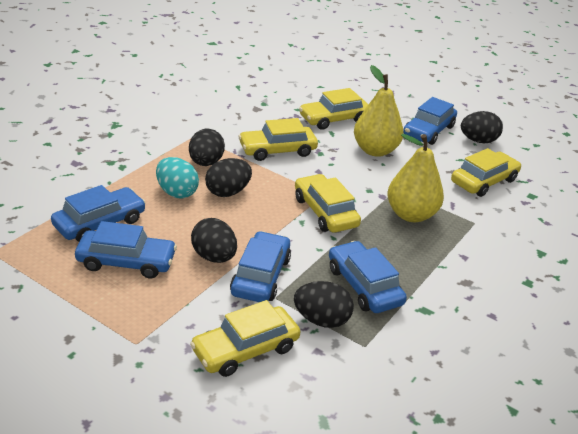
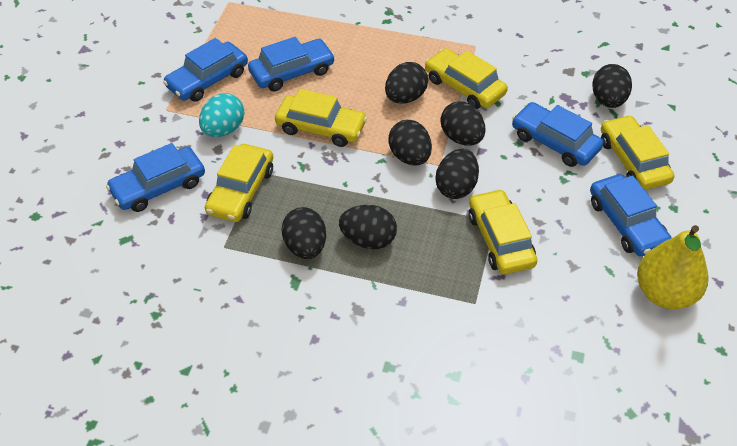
black egg: 5 -> 7
yellow pear: 2 -> 1

